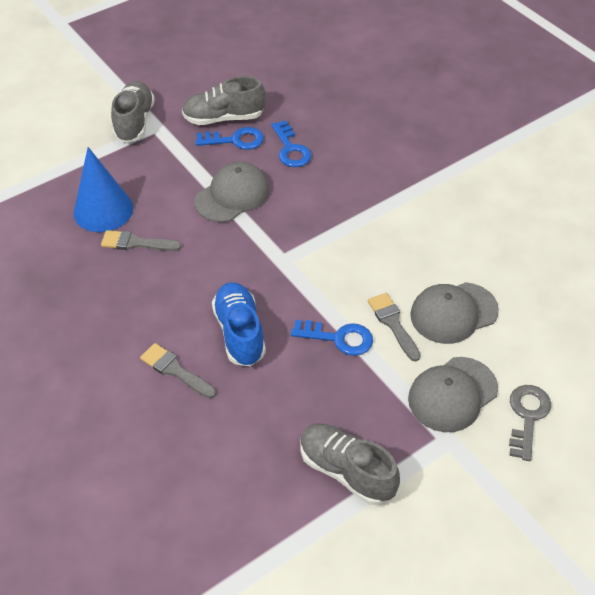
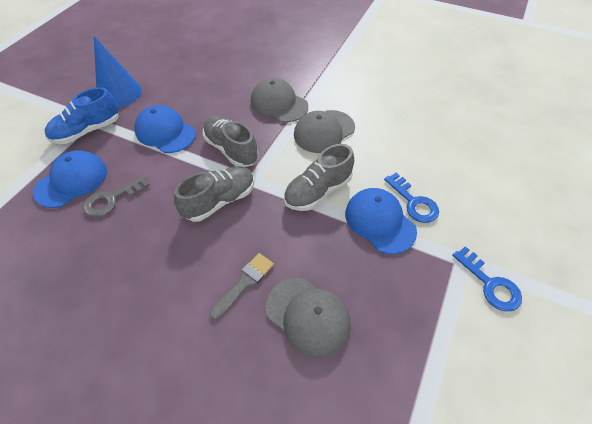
blue cap: 0 -> 3
blue key: 3 -> 2
grey brush: 3 -> 1

